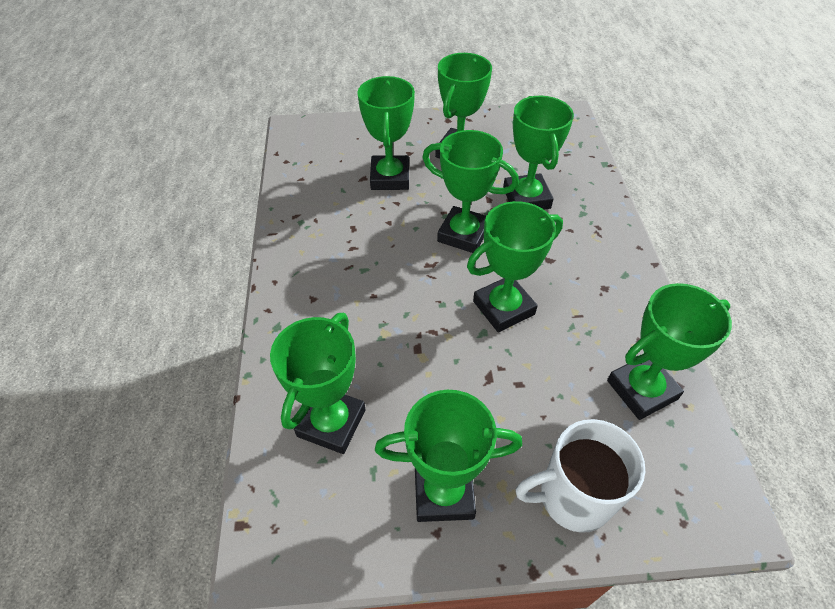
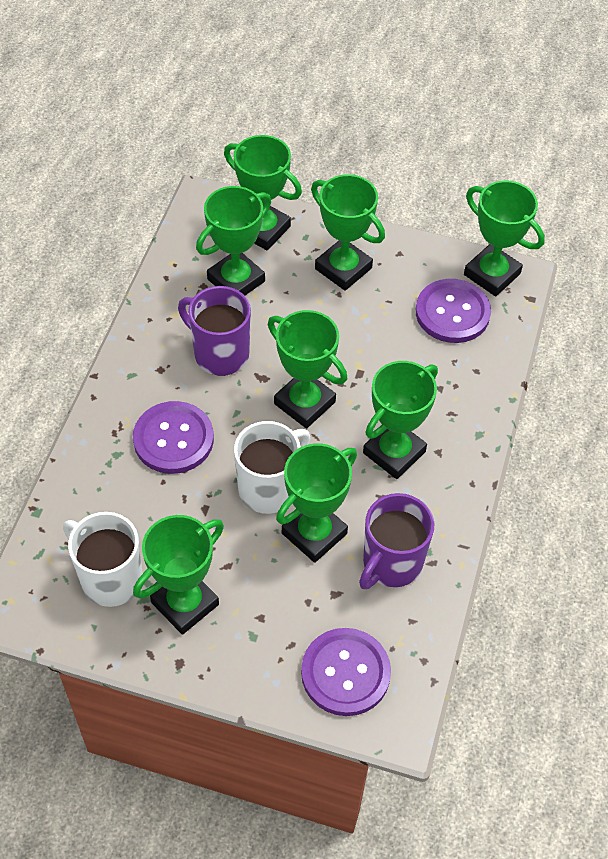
purple button: 0 -> 3
purple mug: 0 -> 2
white mug: 1 -> 2

